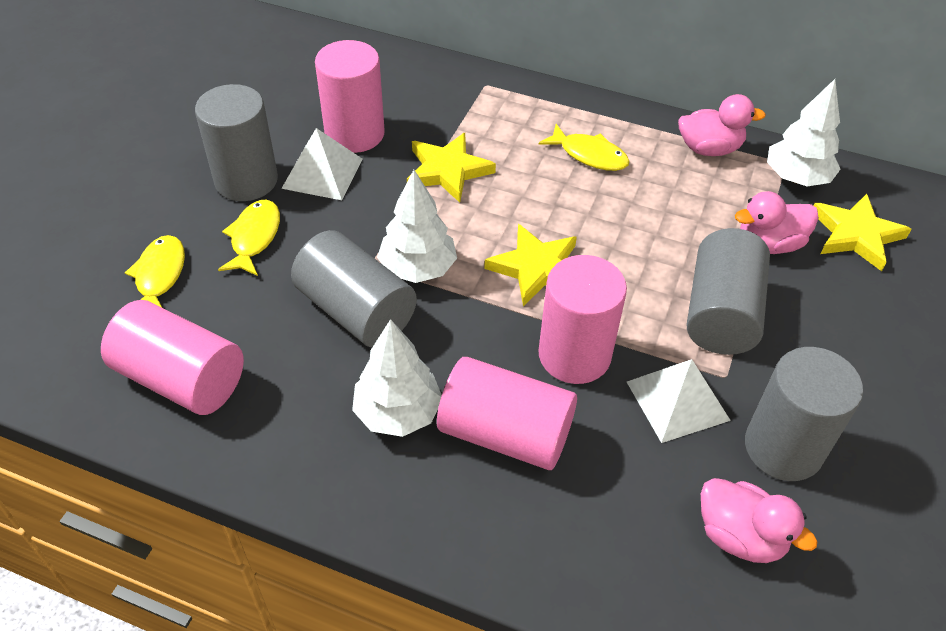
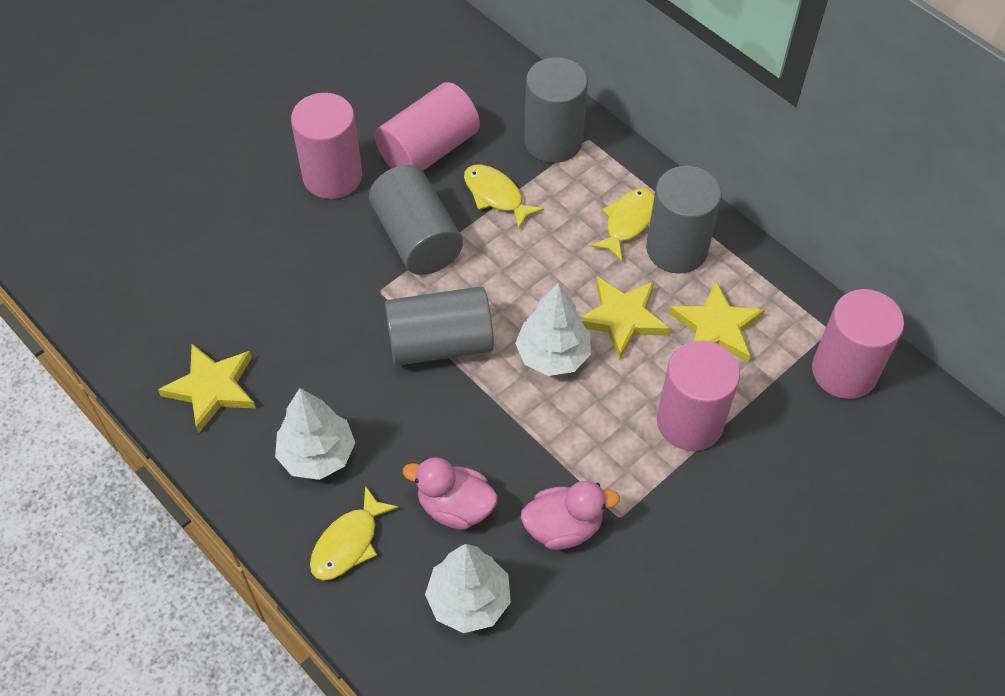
pink duck: 3 -> 2
white pyramid: 2 -> 0

